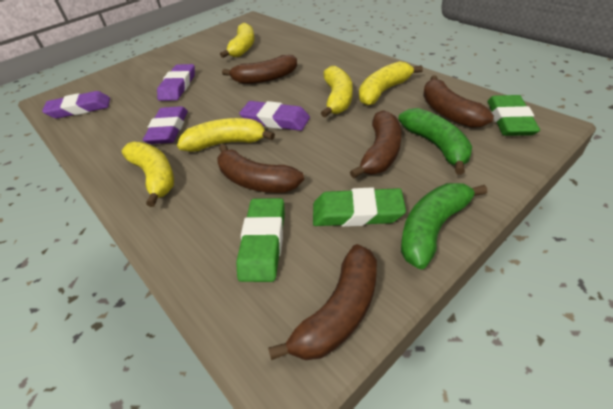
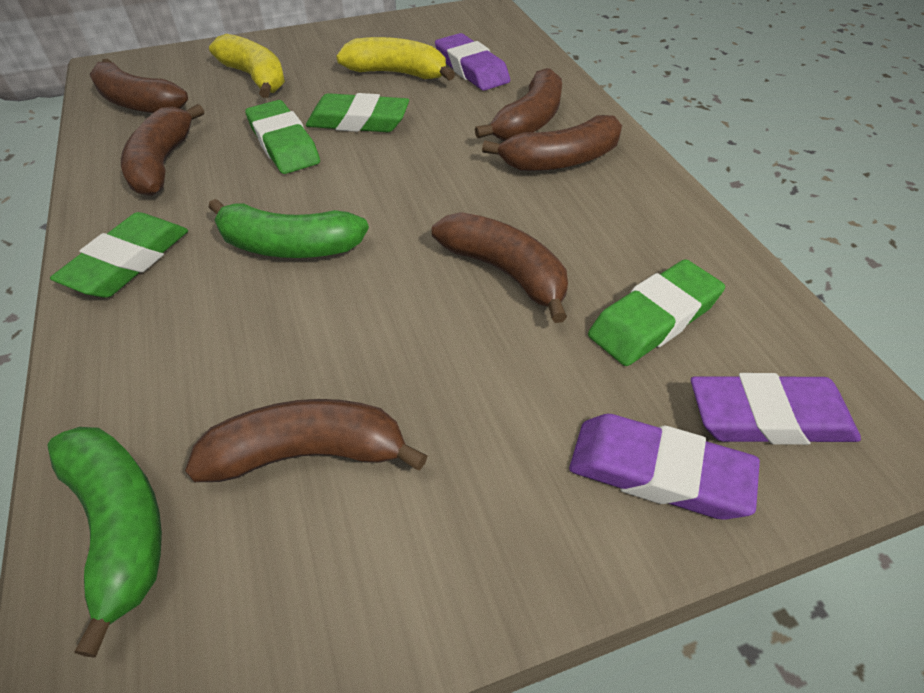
brown banana: 5 -> 6
green eraser: 3 -> 4
purple eraser: 4 -> 3
yellow banana: 5 -> 2

